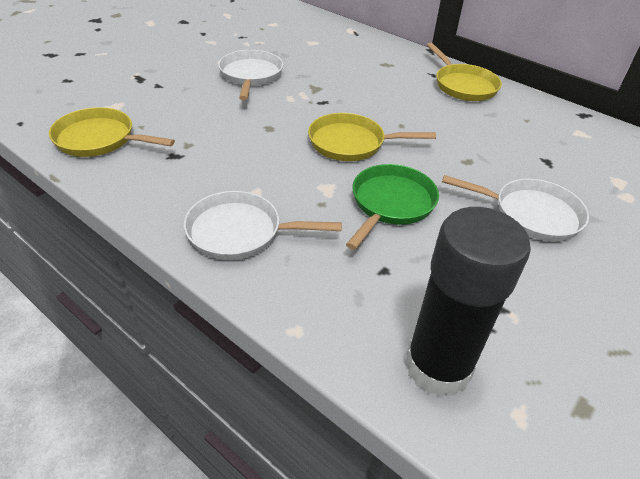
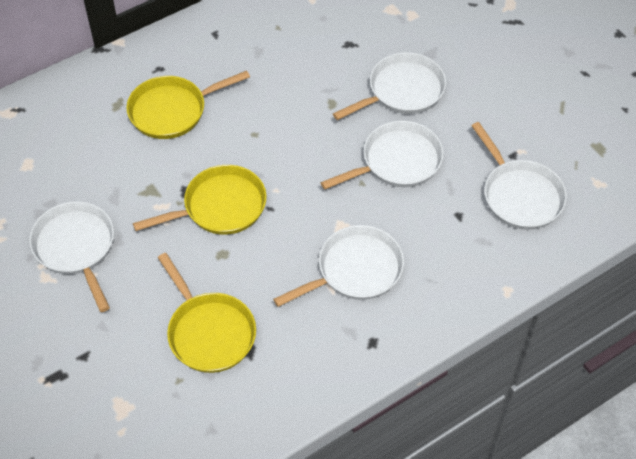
black glue stick: 1 -> 0
green pan: 1 -> 0
white pan: 3 -> 5

